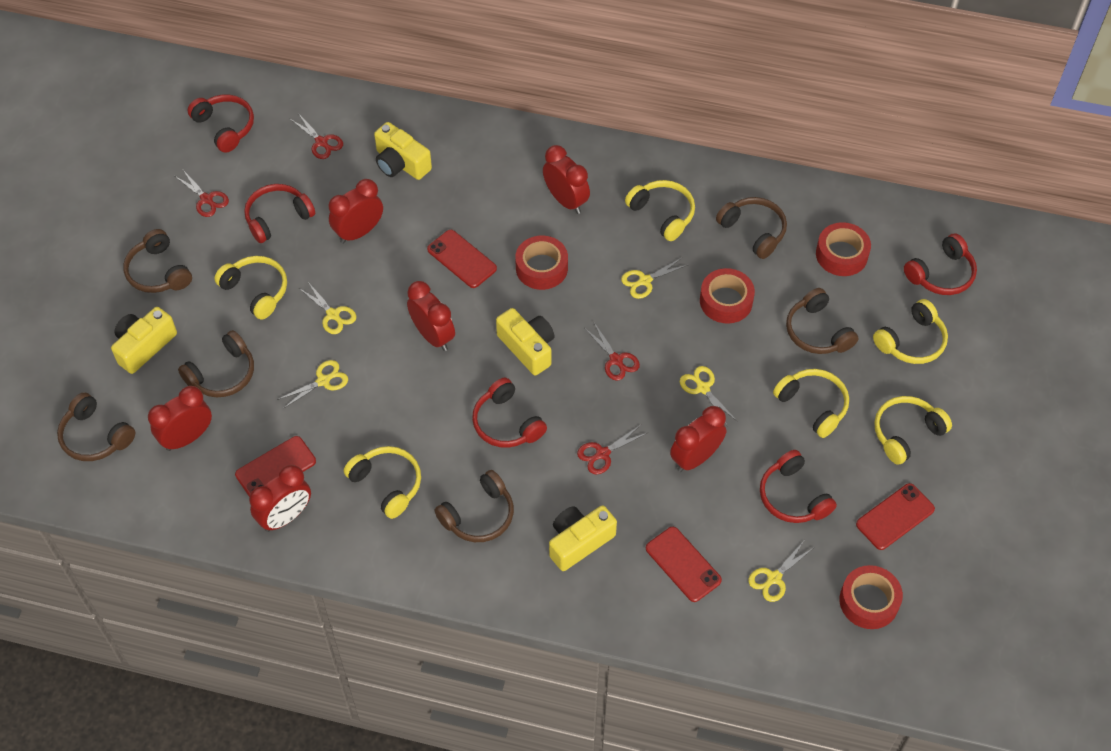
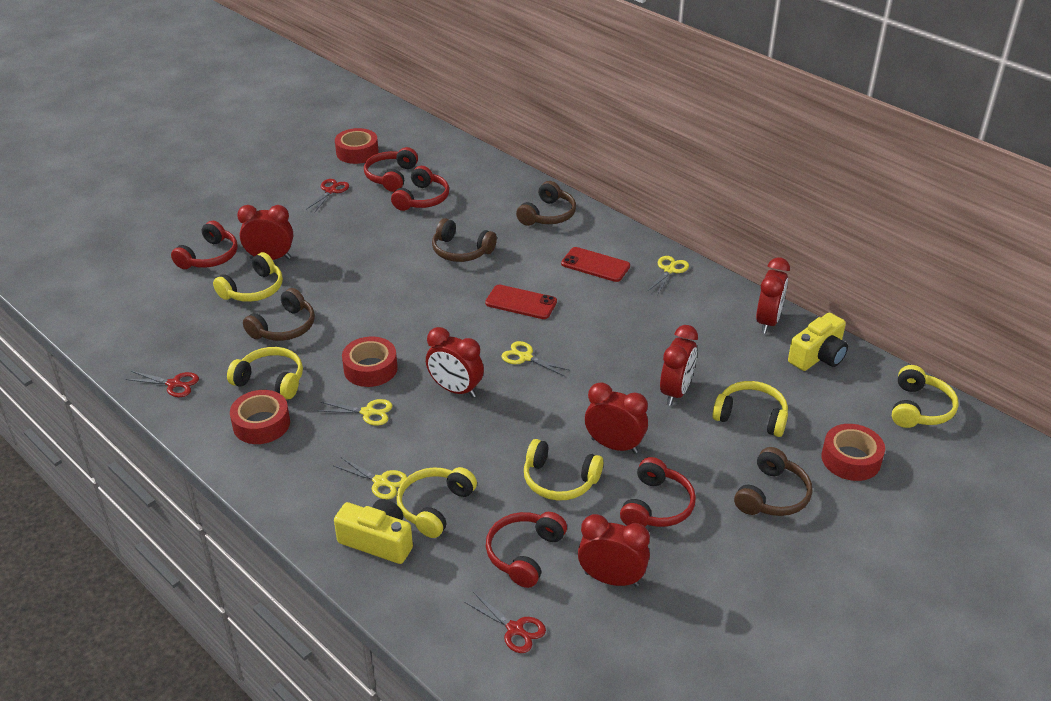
brown headphones: 6 -> 4
red phone: 4 -> 2
red scissors: 4 -> 3
yellow camera: 4 -> 2
yellow scissors: 5 -> 4

